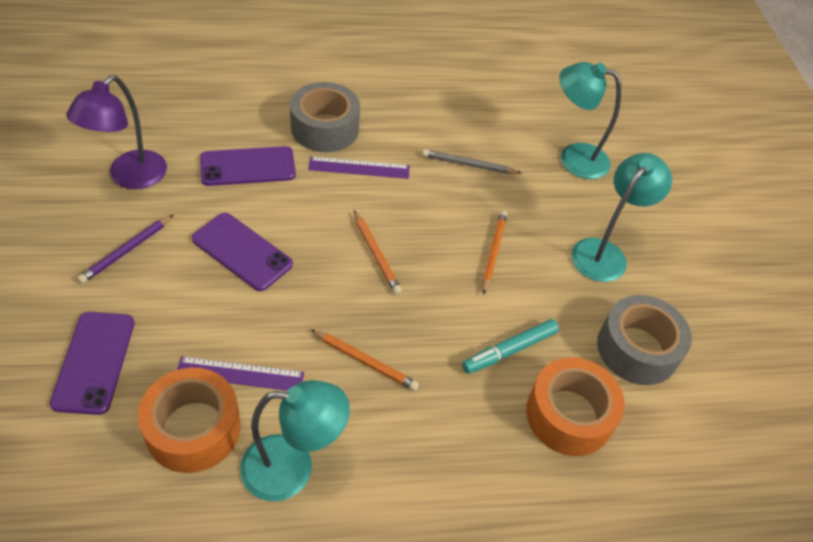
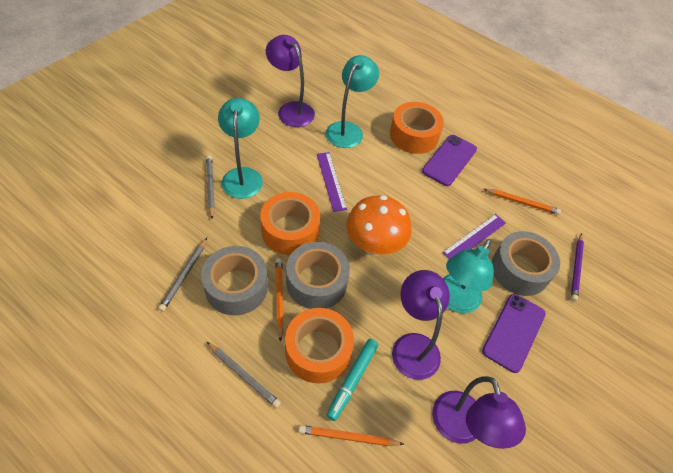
grey pencil: 1 -> 3
grey tape: 2 -> 3
orange mushroom: 0 -> 1
orange tape: 2 -> 3
purple lamp: 1 -> 3
purple phone: 3 -> 2

